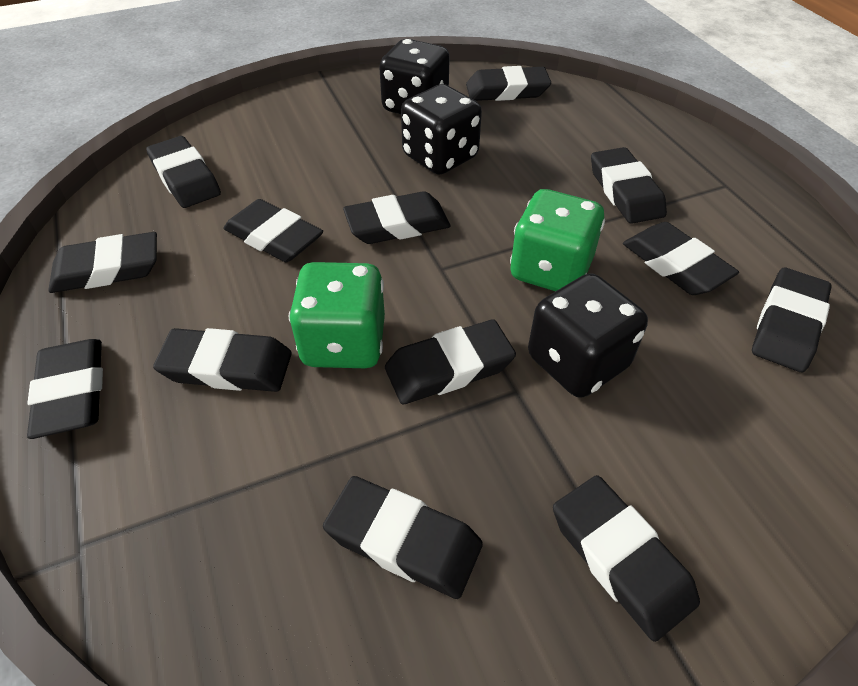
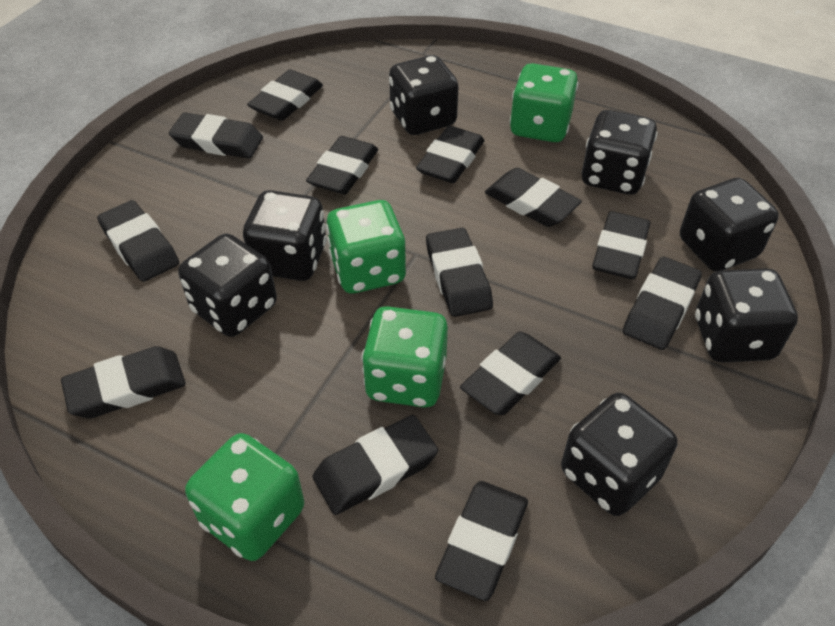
black dice: 3 -> 7
green dice: 2 -> 4

